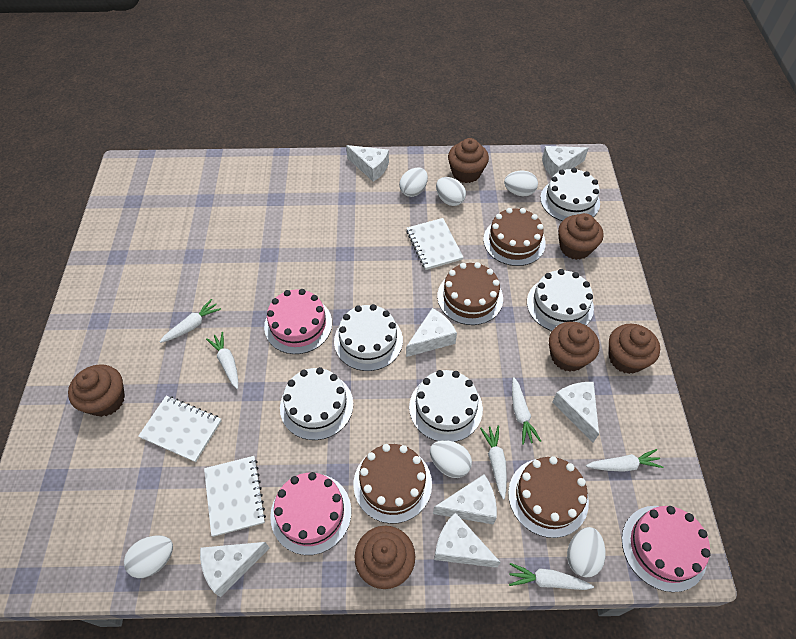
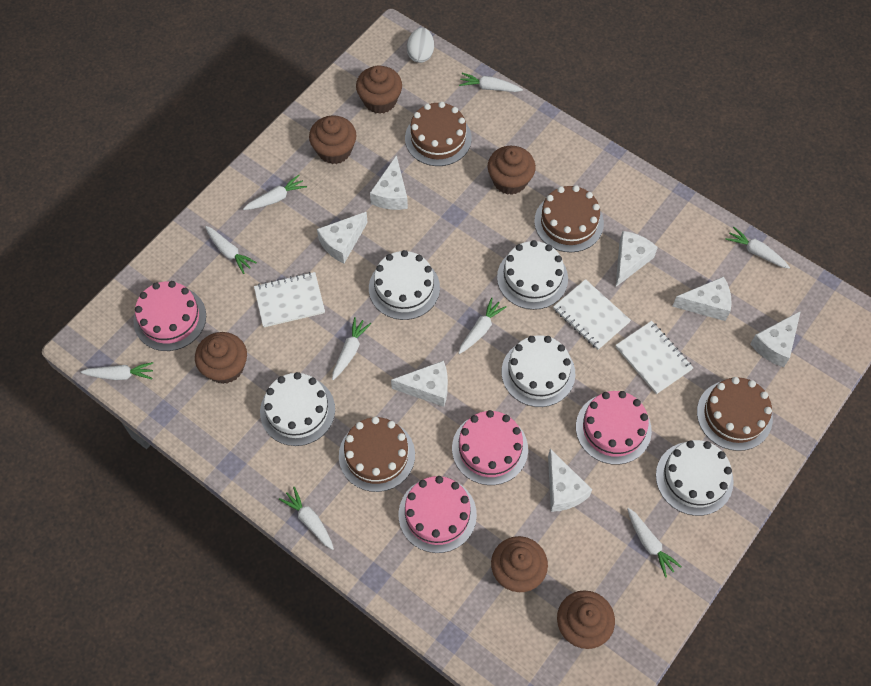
pink cake: 3 -> 4
white carrot: 6 -> 9
white egg: 6 -> 1

